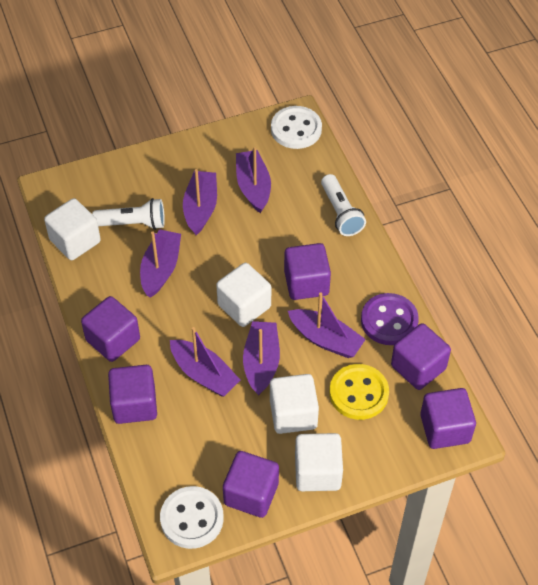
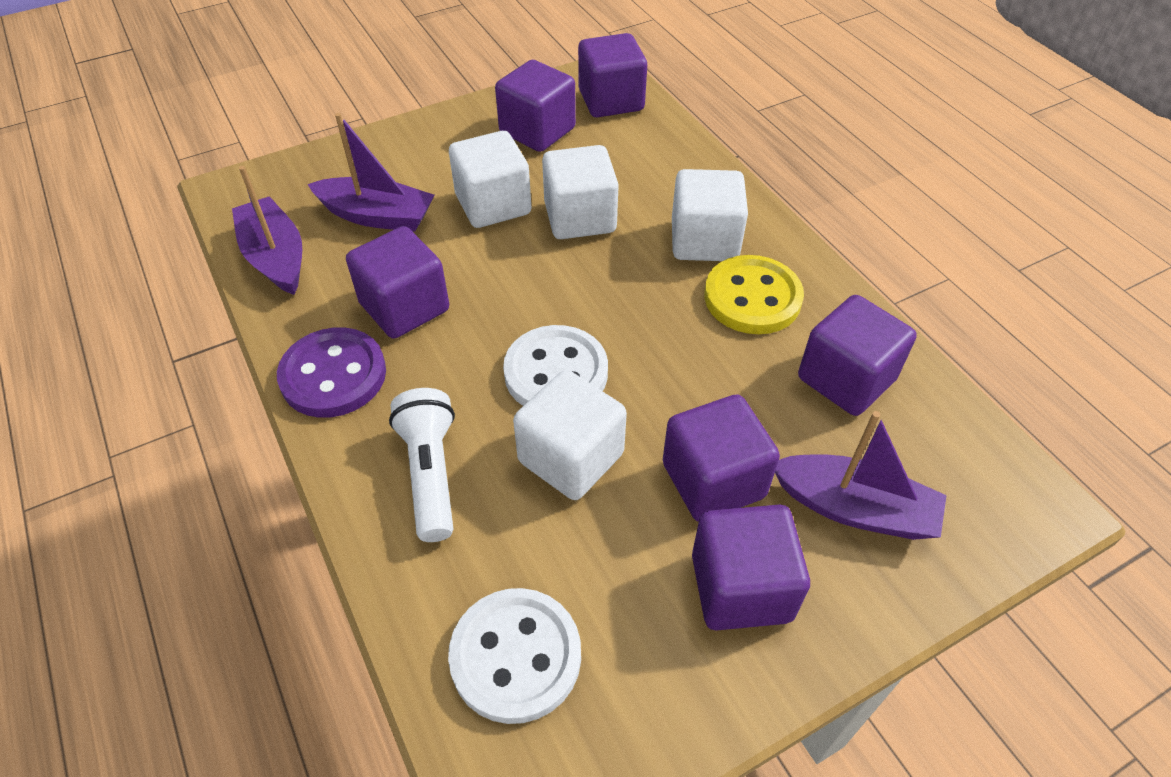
purple boat: 6 -> 3
white flashlight: 2 -> 1

